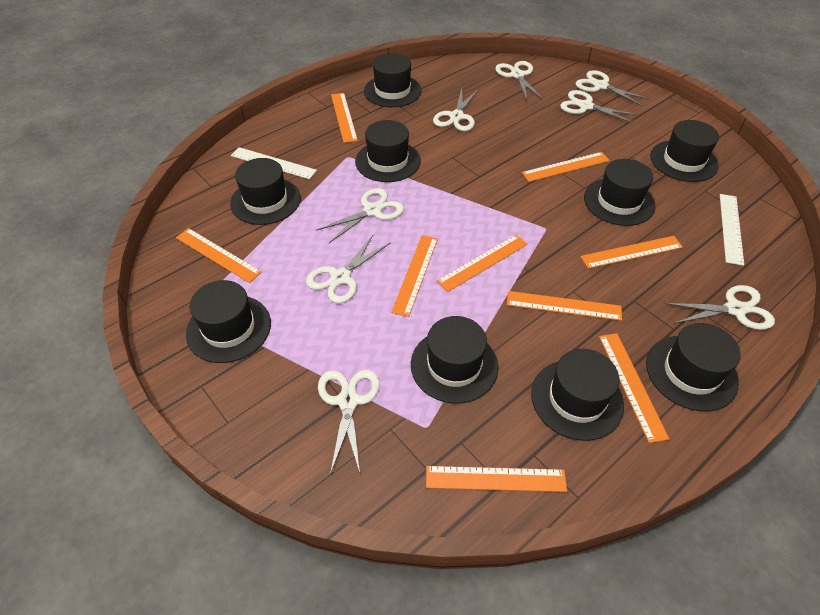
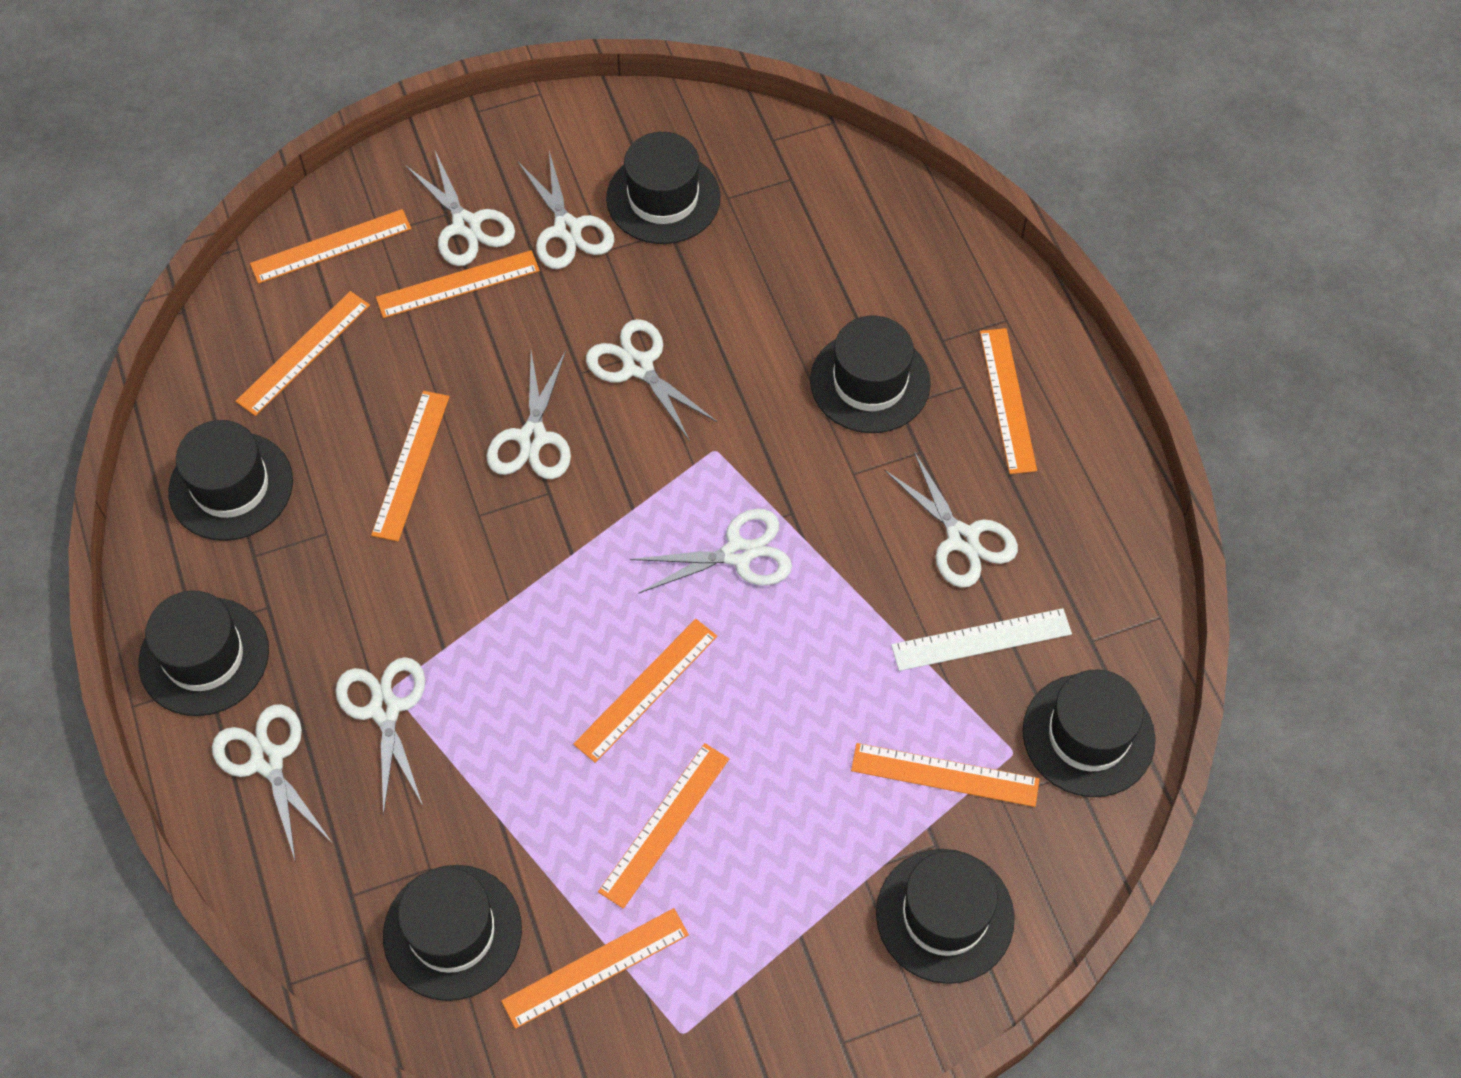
black hat: 9 -> 7
white ruler: 2 -> 1

